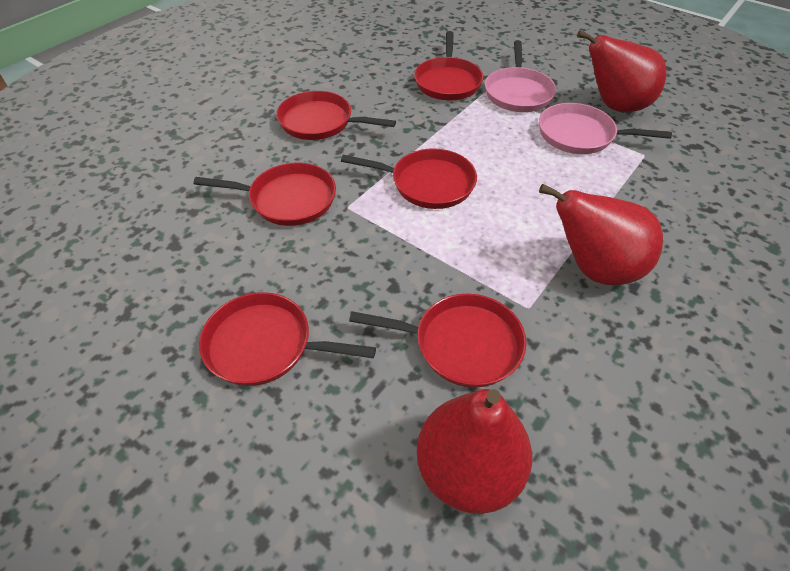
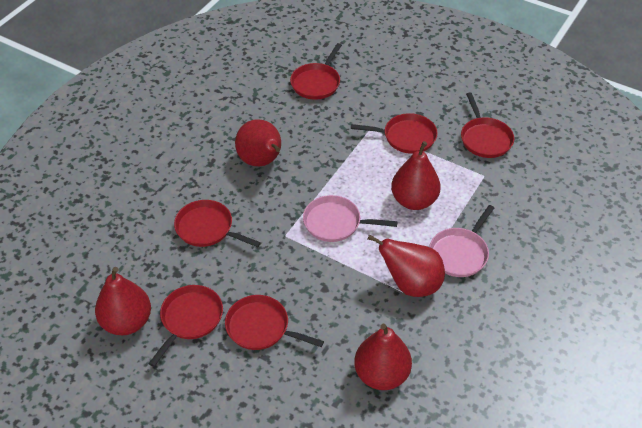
red pear: 3 -> 5

